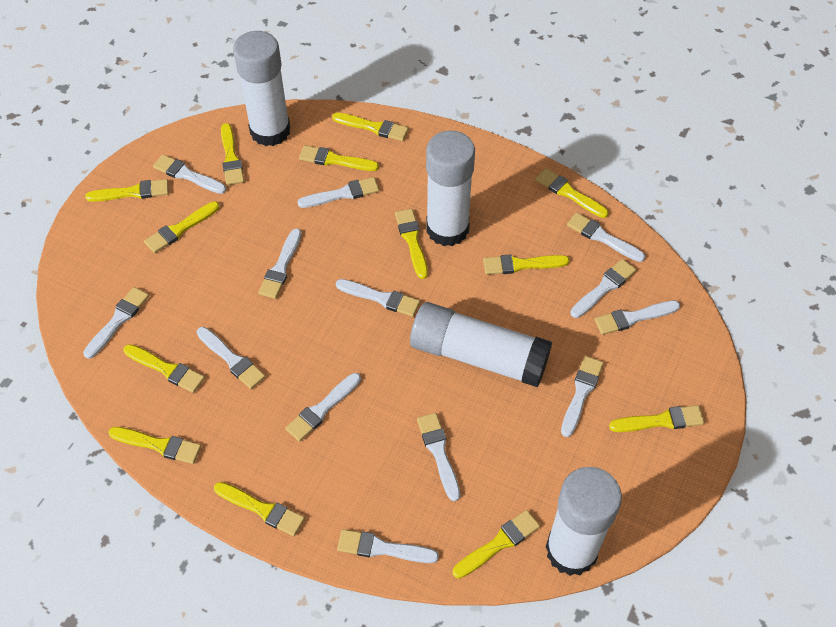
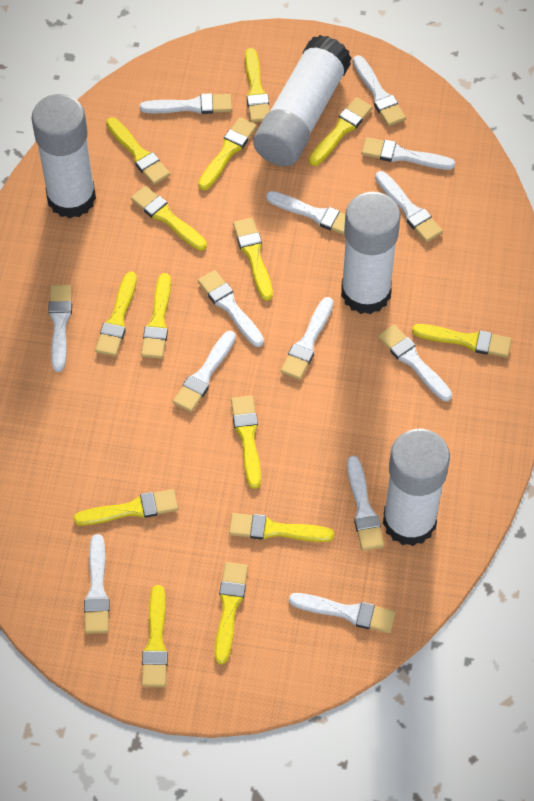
yellow brush: 13 -> 14

